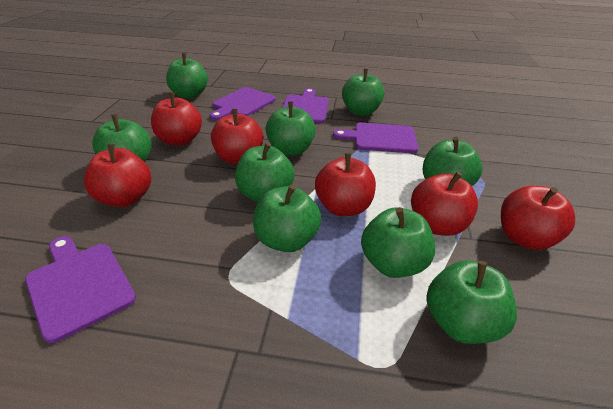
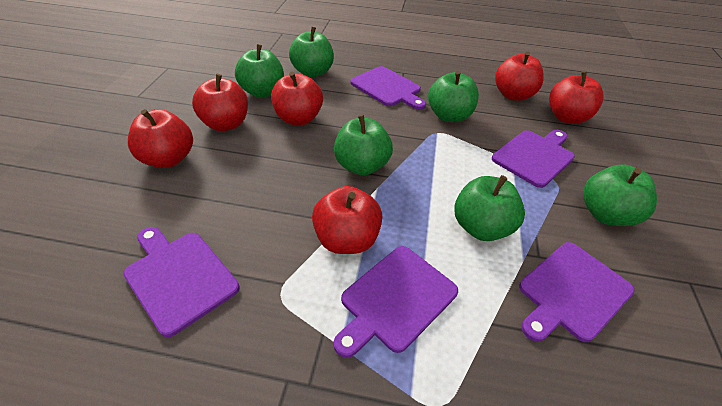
green apple: 9 -> 6
purple cutting board: 4 -> 5

